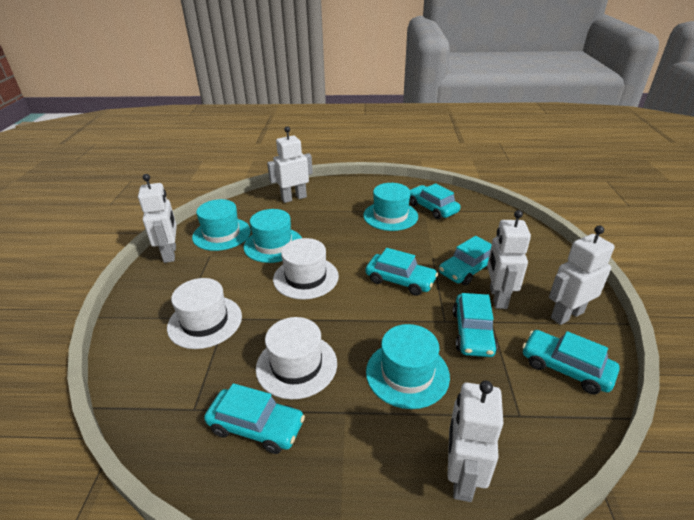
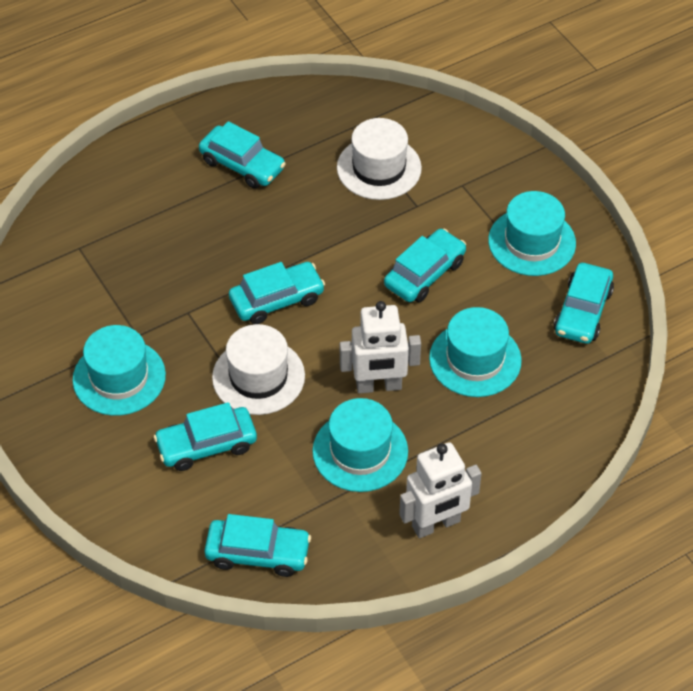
white hat: 3 -> 2
white robot: 5 -> 2

